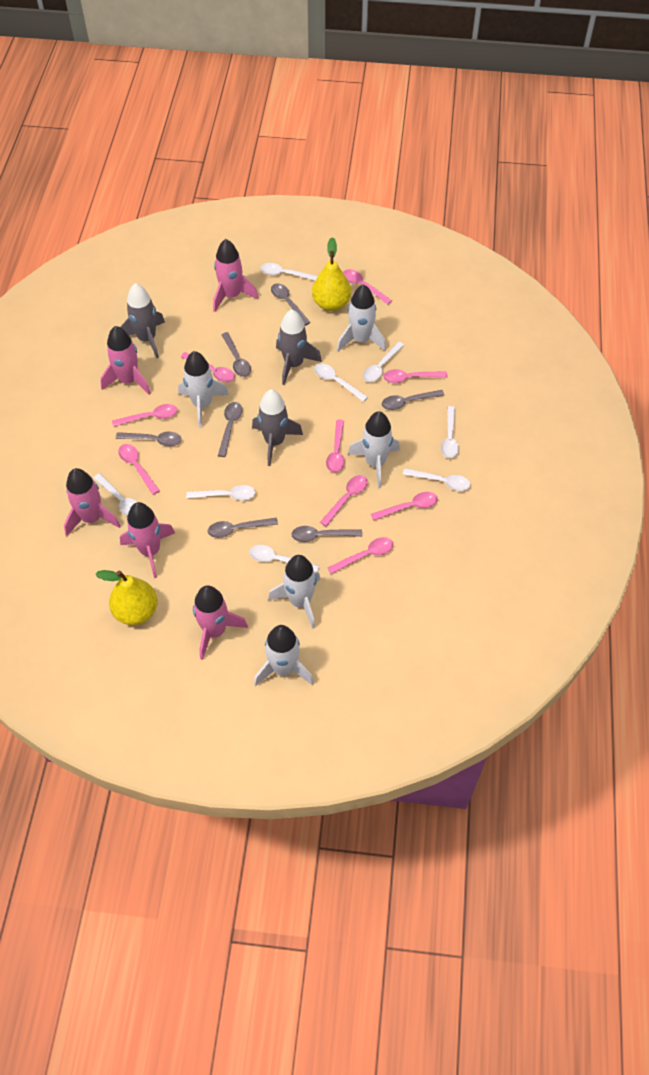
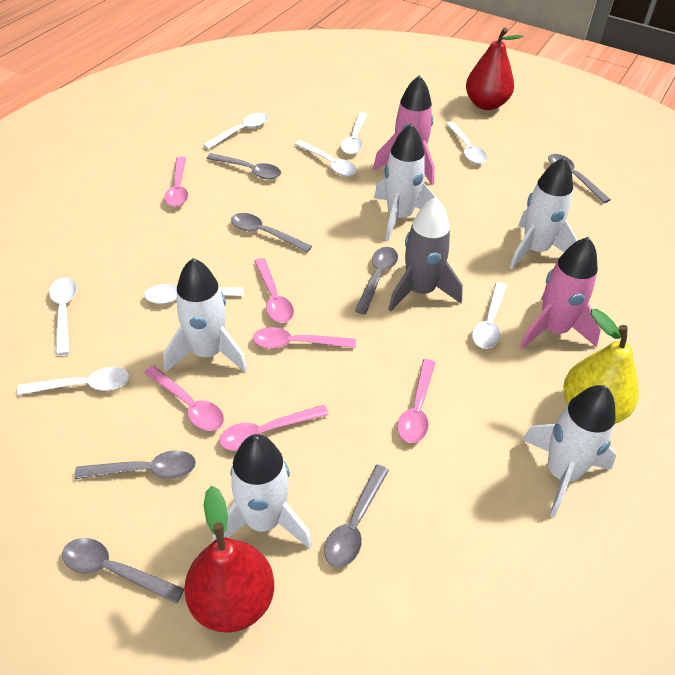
grey rocket: 3 -> 1
pink rocket: 5 -> 2
pink spoon: 9 -> 6
red pear: 0 -> 2
yellow pear: 2 -> 1

